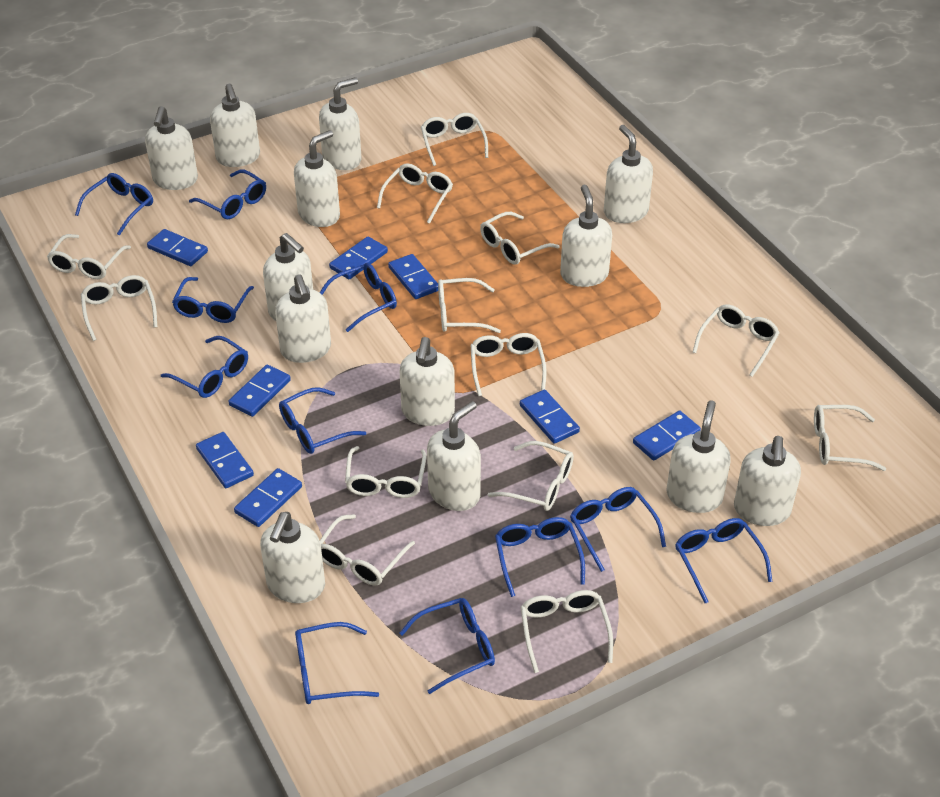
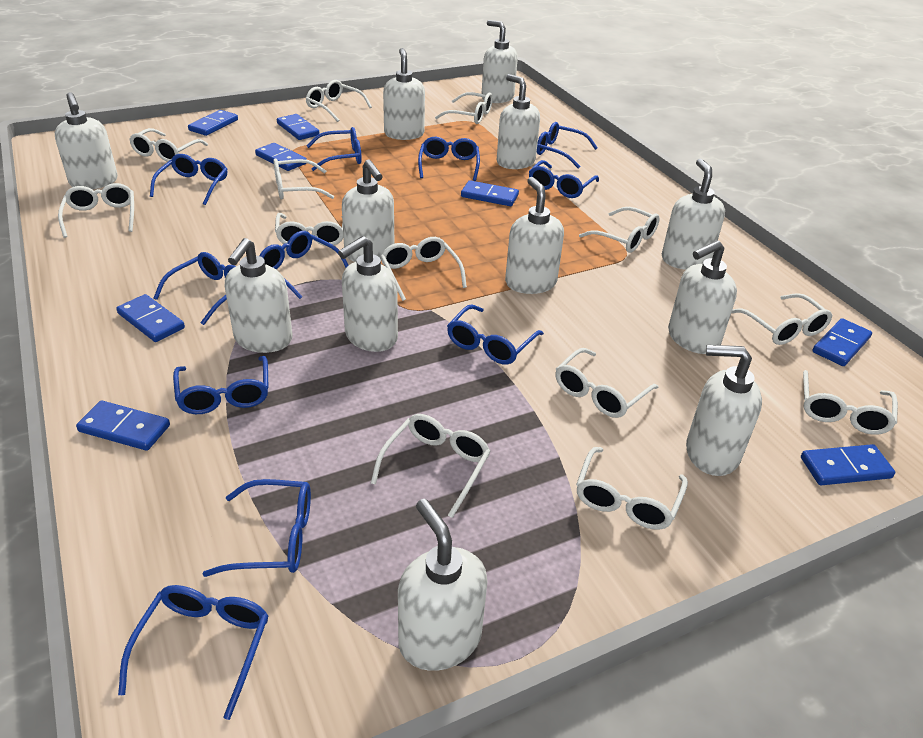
white soap dispenser: 13 -> 12

